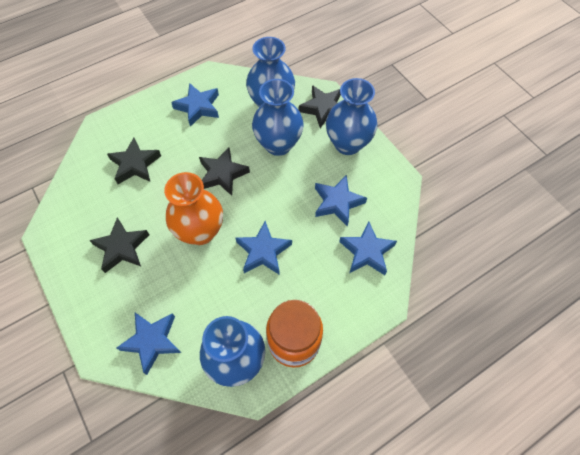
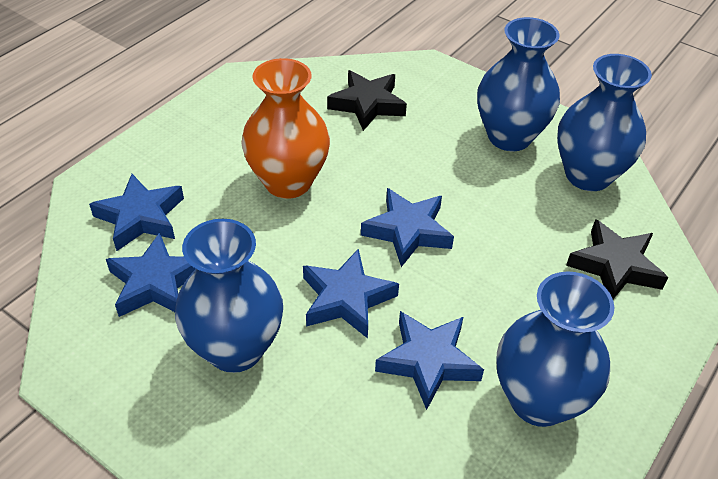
black star: 4 -> 2
orange jar: 1 -> 0

